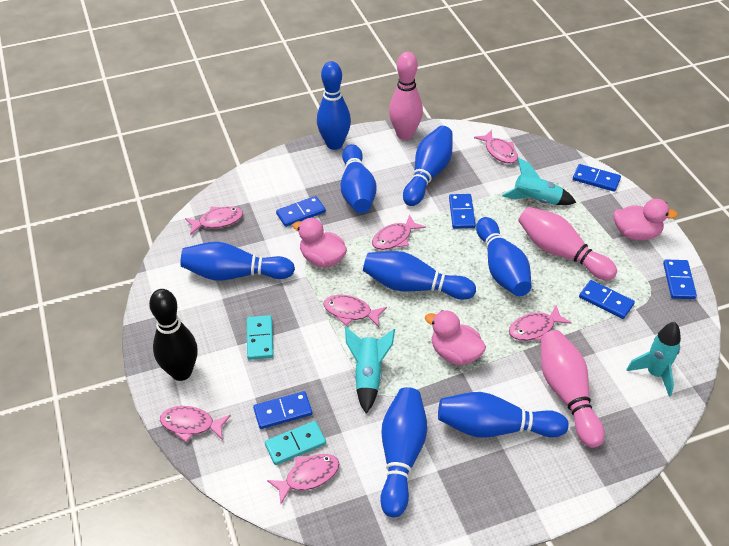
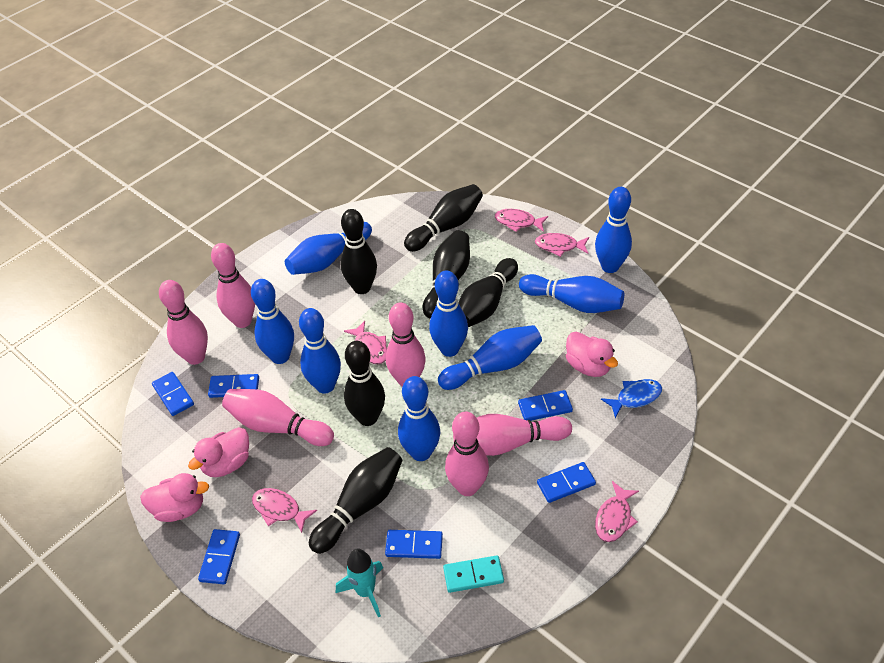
black bowling pin: 1 -> 6
blue fish: 0 -> 1
pink bowling pin: 3 -> 6
pink fish: 7 -> 5
turquoise domino: 2 -> 1
turquoise rocket: 3 -> 1

